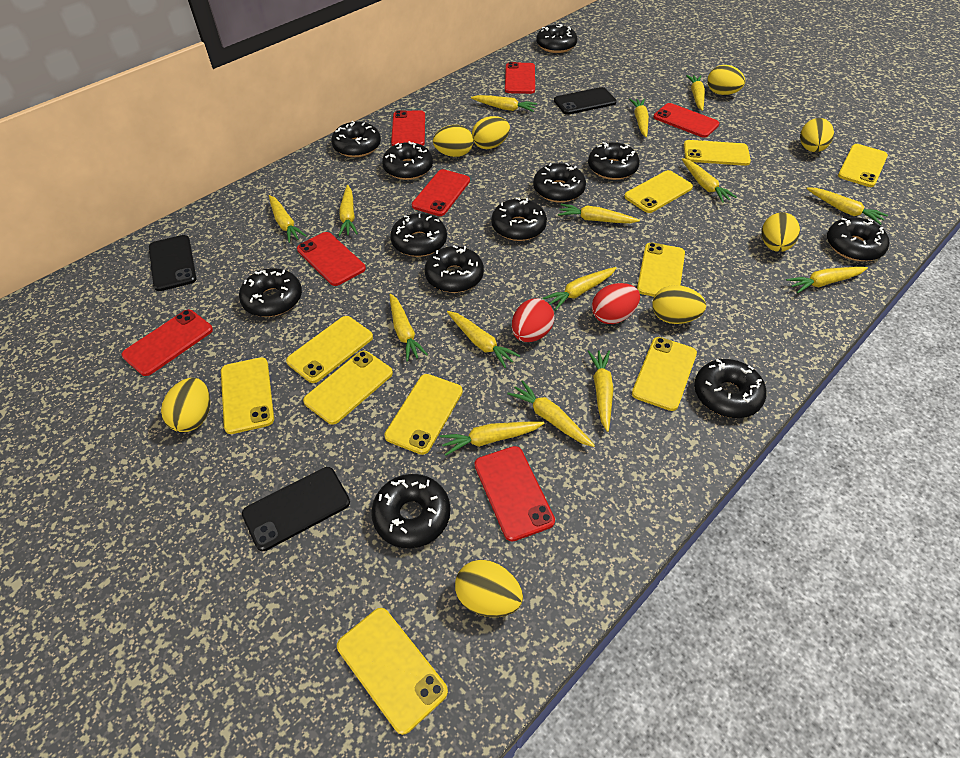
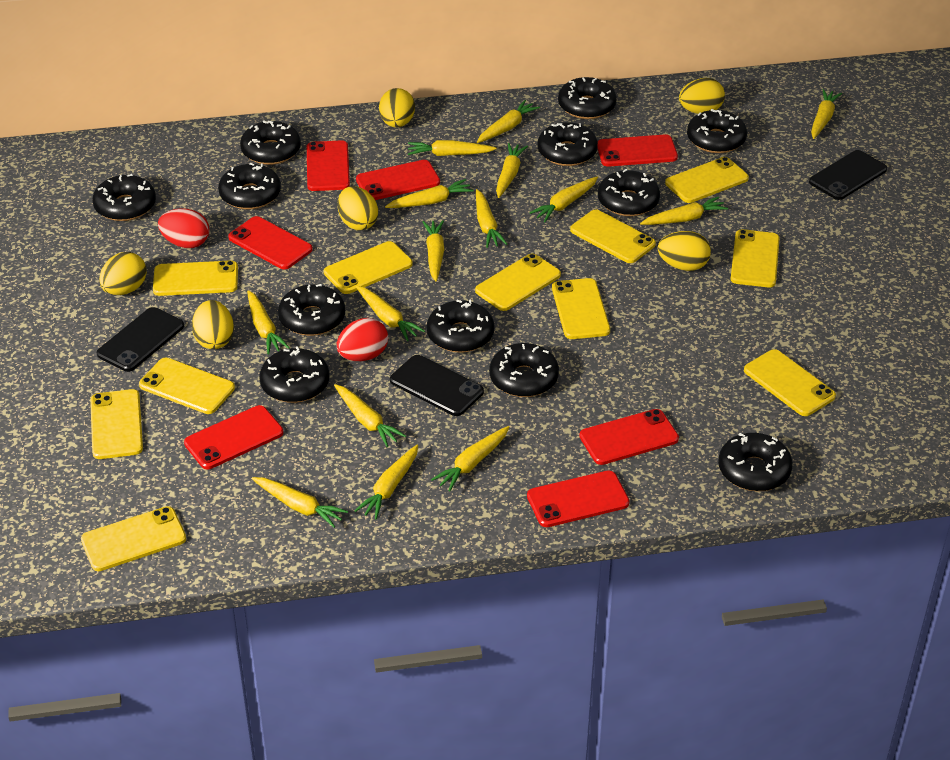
yellow egg: 8 -> 6
yellow phone: 10 -> 11

